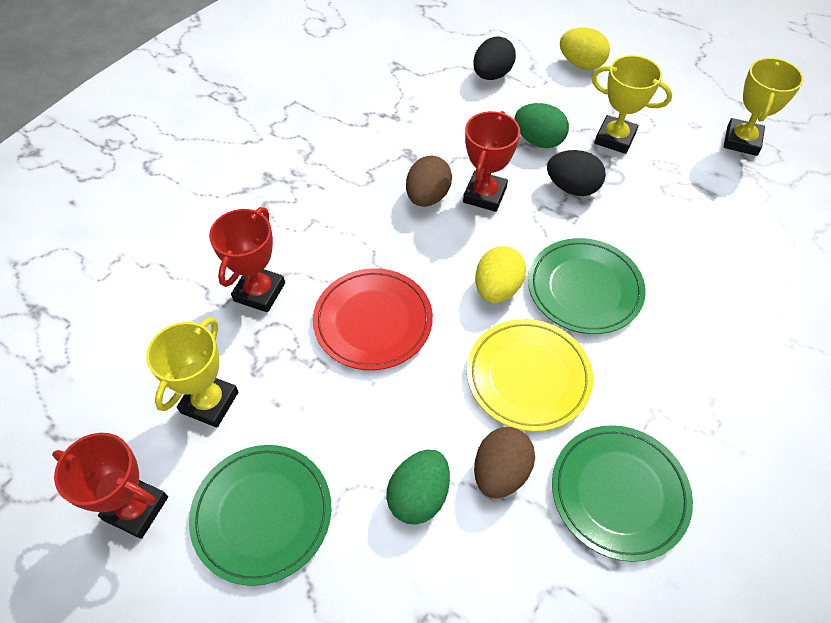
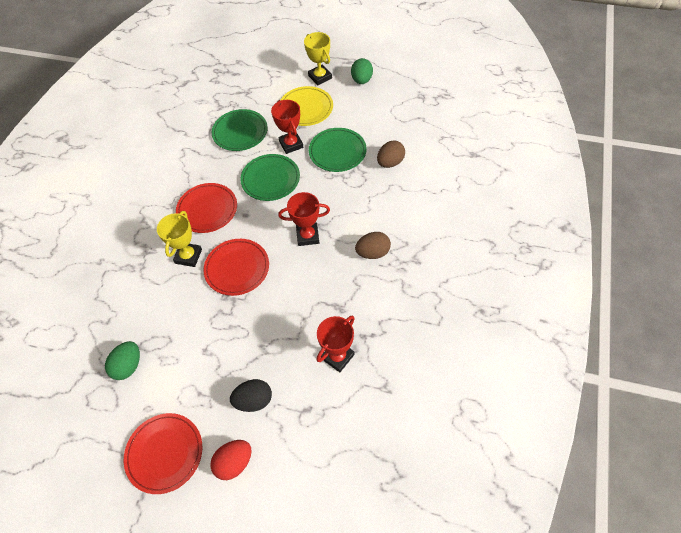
black egg: 2 -> 1
red egg: 0 -> 1
red plate: 1 -> 3
yellow egg: 2 -> 0
yellow trophy: 3 -> 2

